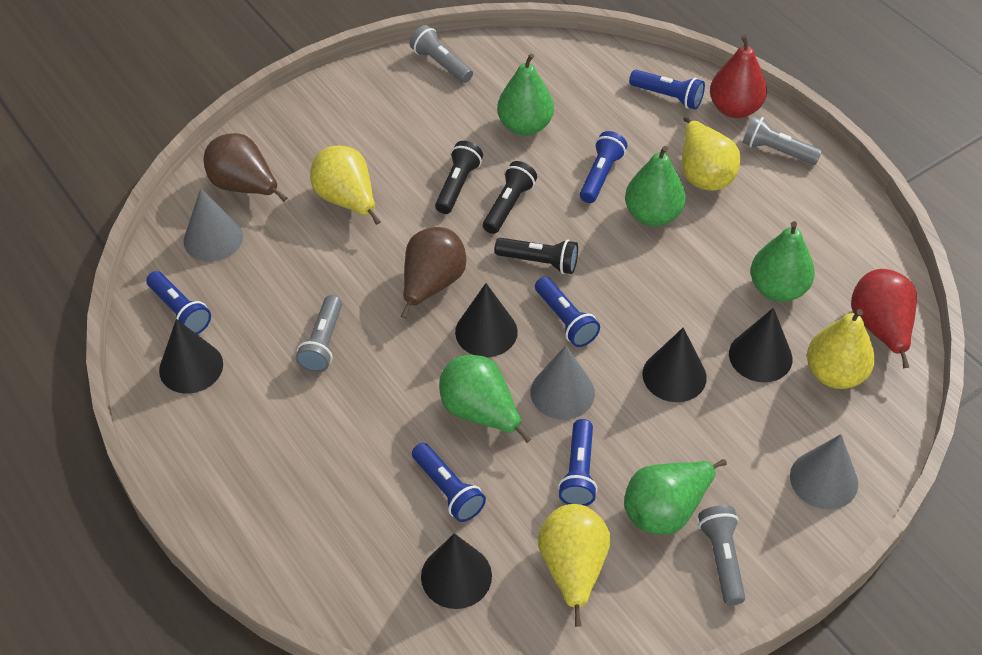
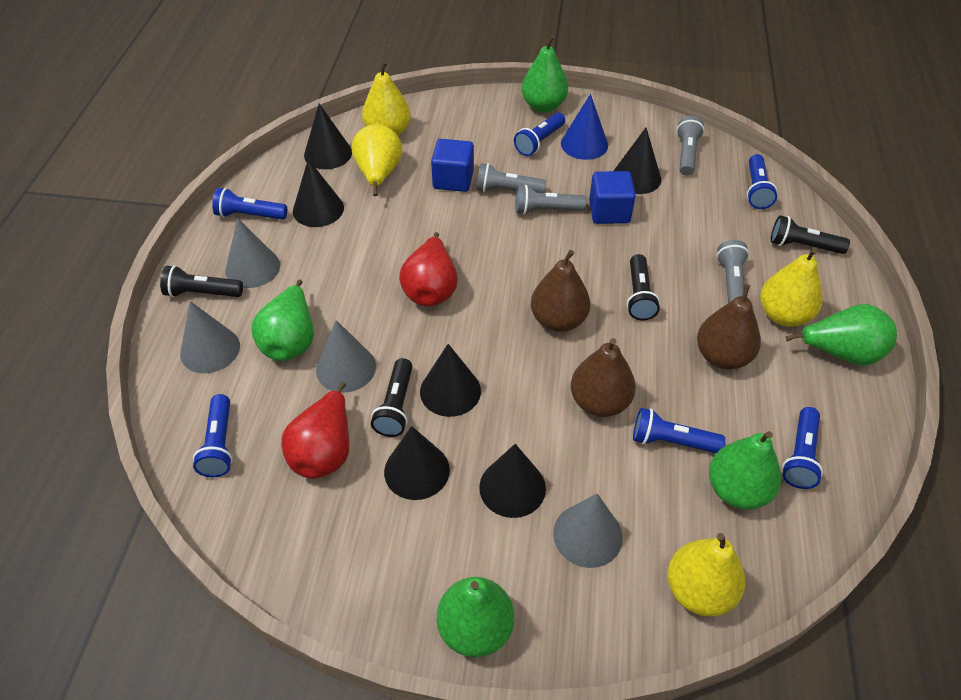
black cone: 5 -> 6
black flashlight: 3 -> 4
blue cone: 0 -> 1
blue cube: 0 -> 2
brown pear: 2 -> 3
grey cone: 3 -> 4

